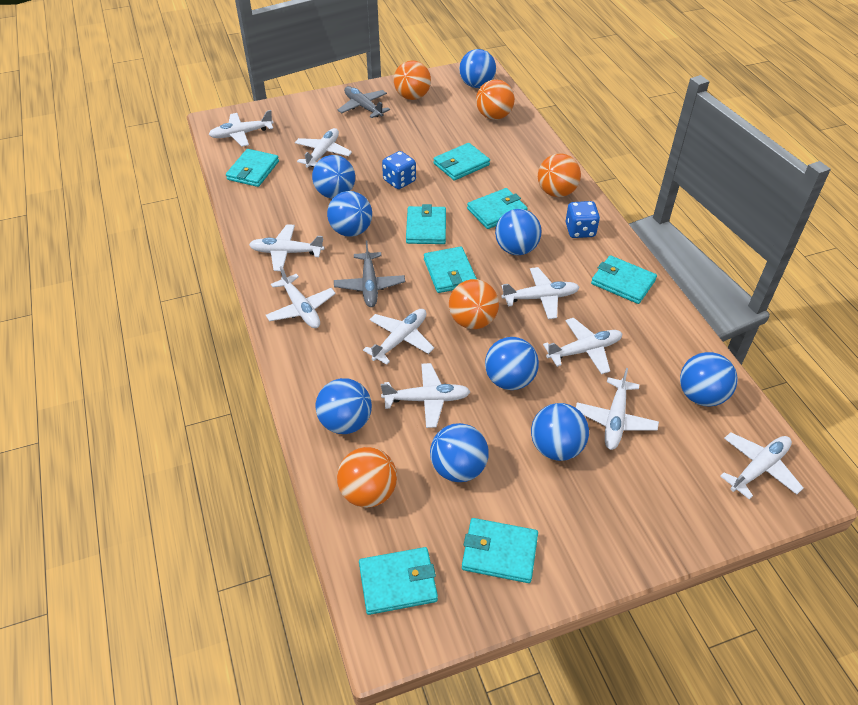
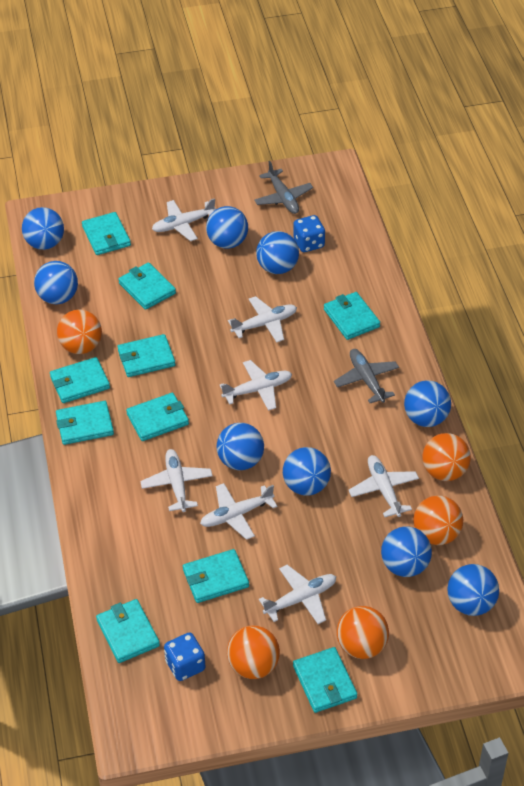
turquoise wallet: 8 -> 10
white plane: 10 -> 7

